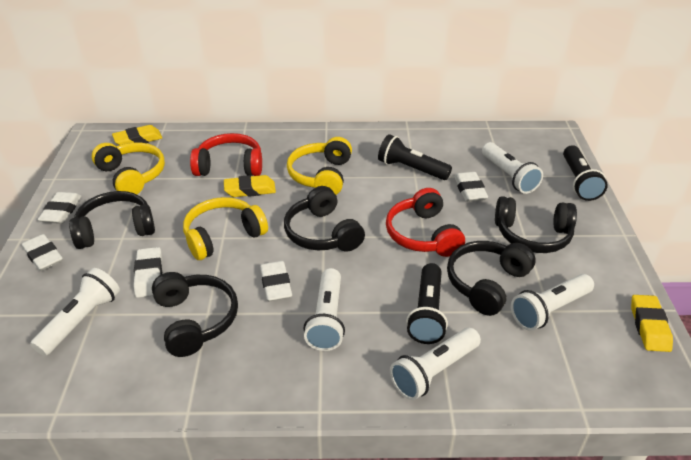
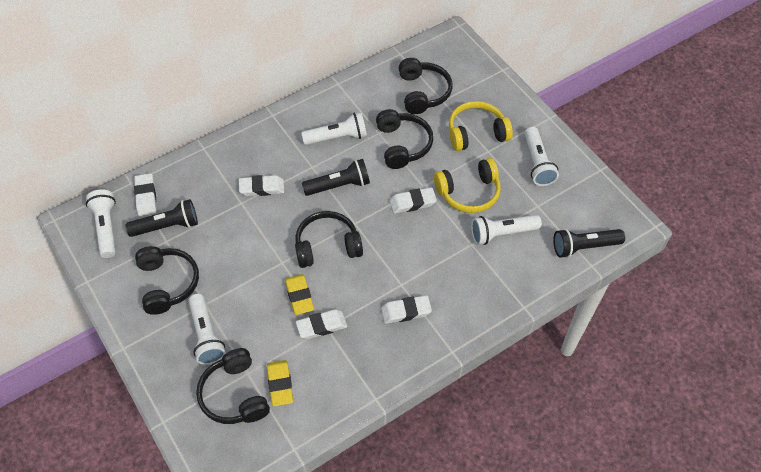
red headphones: 2 -> 0
yellow eraser: 3 -> 2
yellow headphones: 3 -> 2

